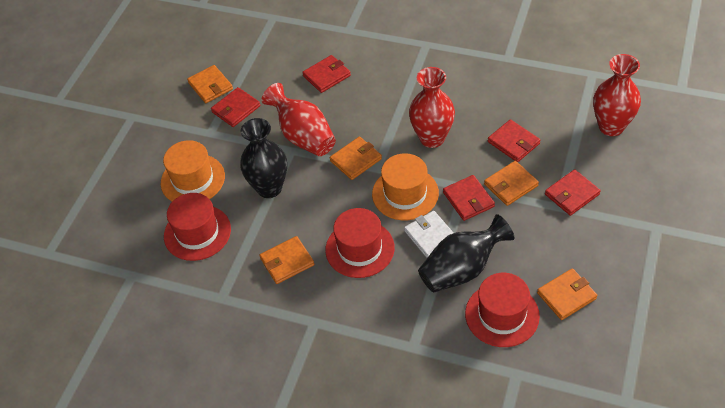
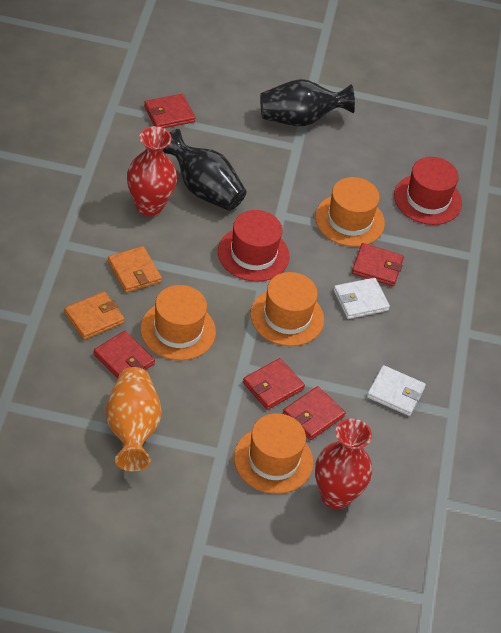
orange hat: 2 -> 4
orange vase: 0 -> 1
orange wallet: 5 -> 2
red hat: 3 -> 2
red vase: 3 -> 2
white wallet: 1 -> 2

